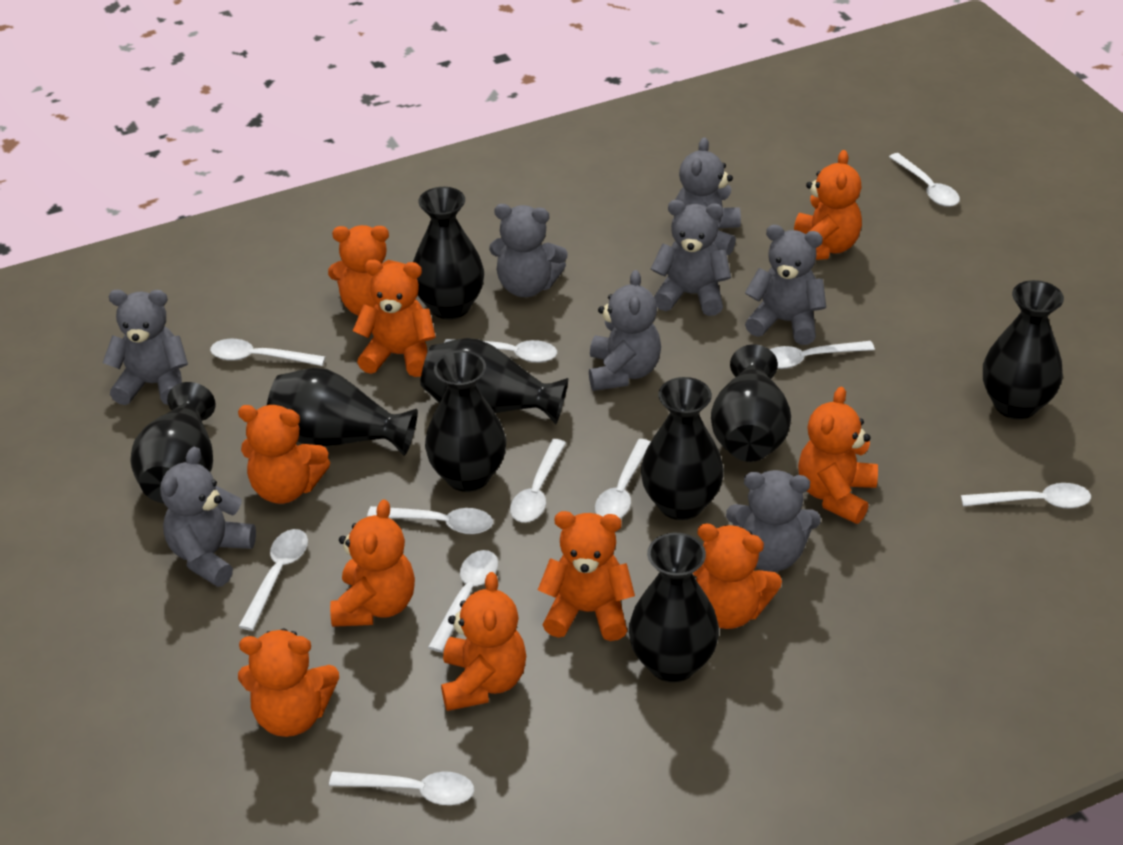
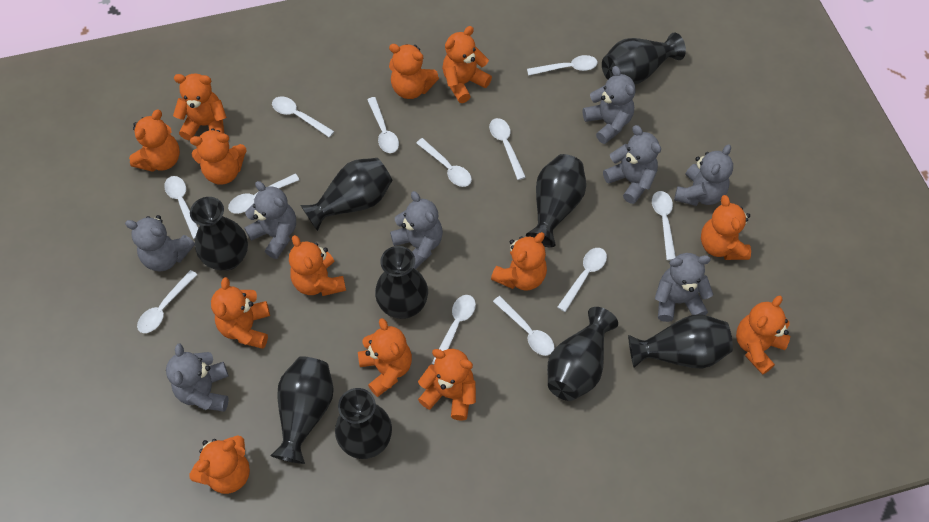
orange teddy bear: 10 -> 13
white spoon: 11 -> 12

